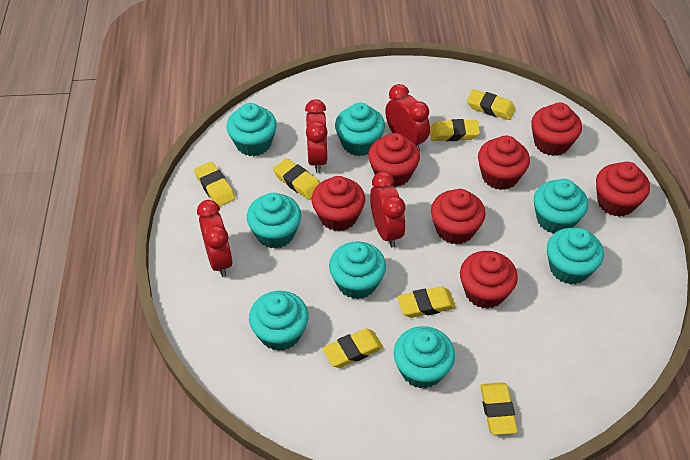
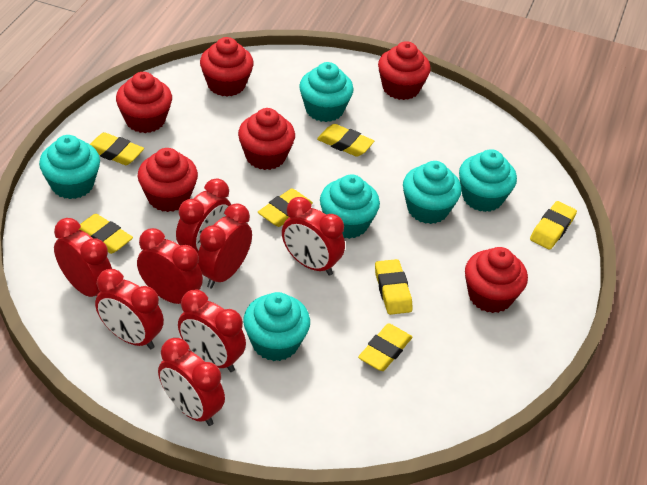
red clock: 4 -> 8
red cupcake: 7 -> 6
turquoise cupcake: 8 -> 6

